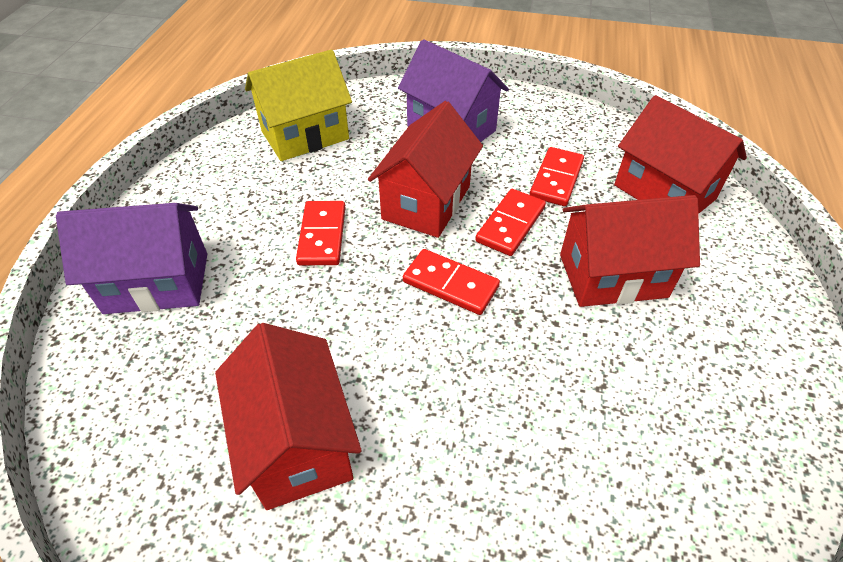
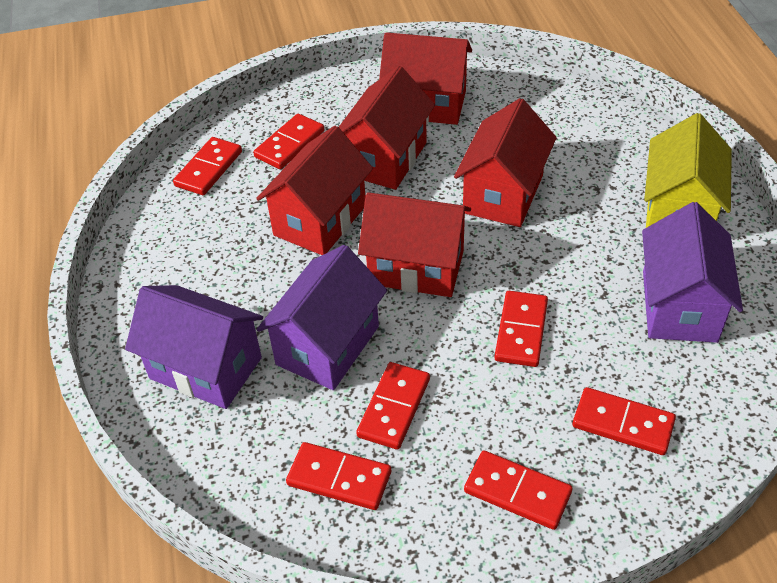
purple house: 2 -> 3
red domino: 4 -> 7
red house: 4 -> 5

